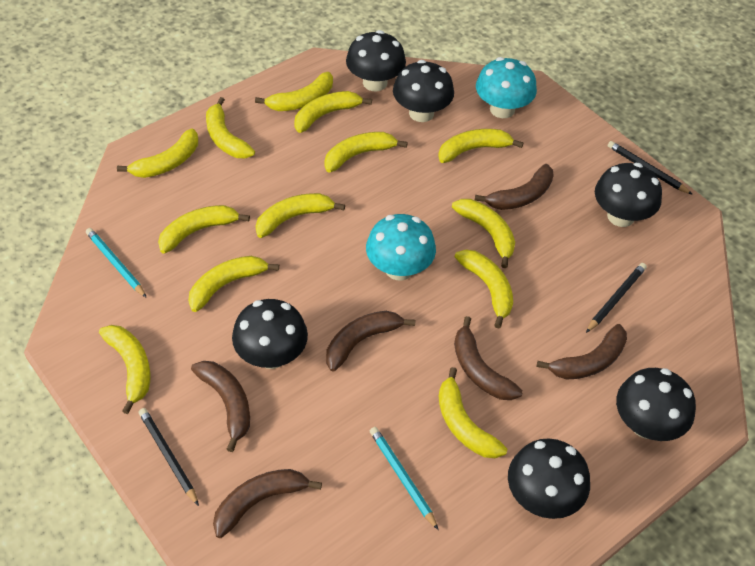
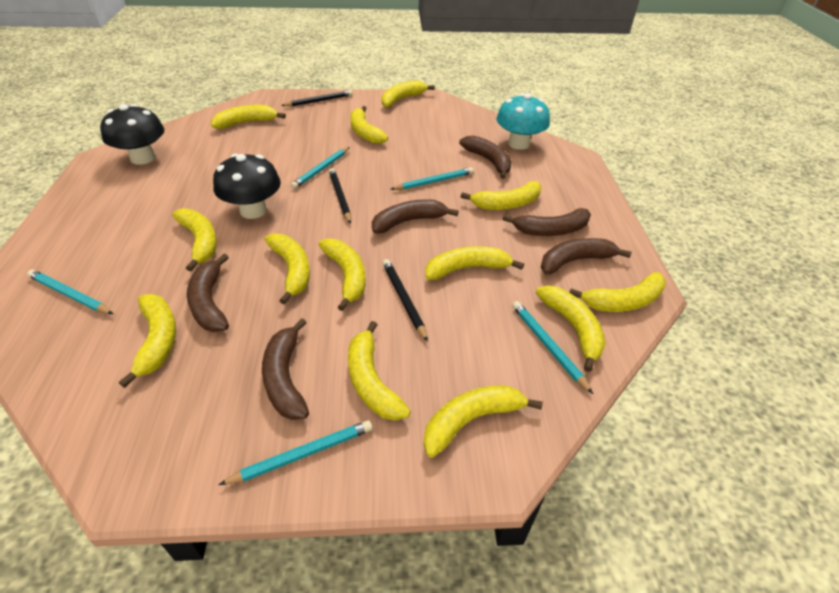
black mushroom: 6 -> 2
turquoise mushroom: 2 -> 1
turquoise pencil: 2 -> 5

